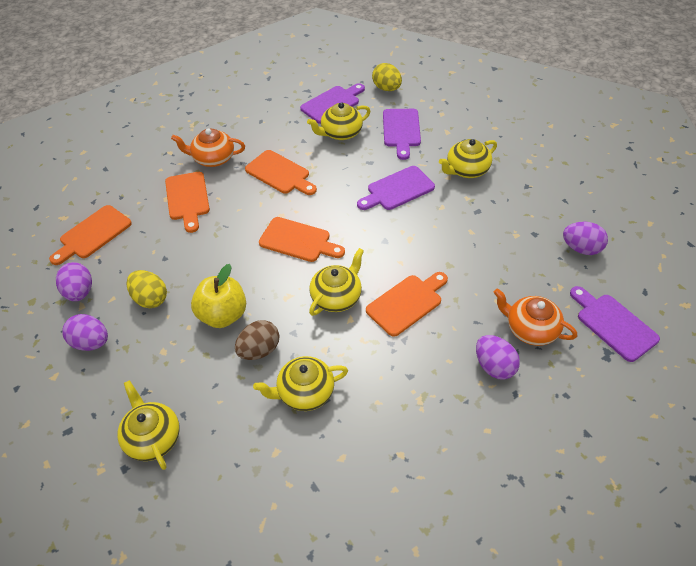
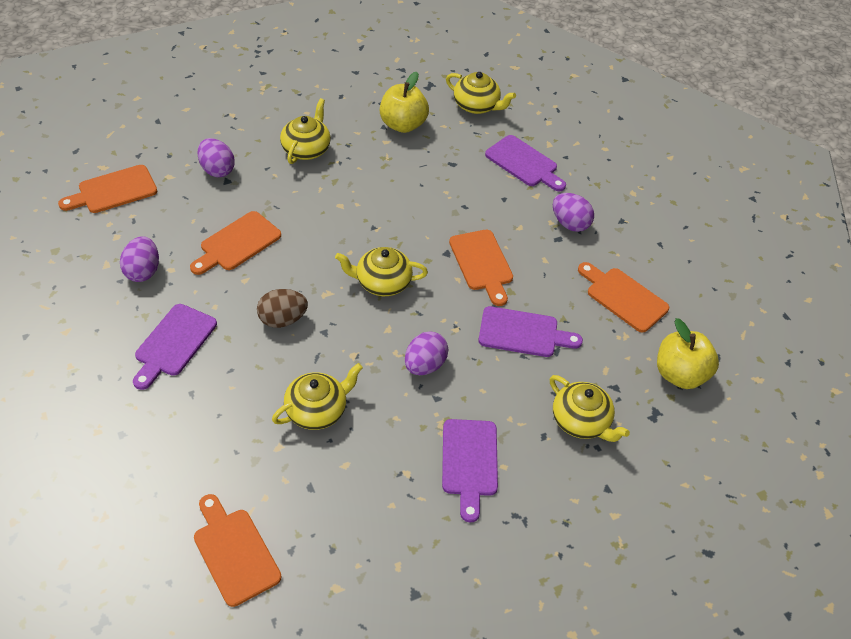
orange teapot: 2 -> 0
yellow apple: 1 -> 2
yellow egg: 2 -> 0

